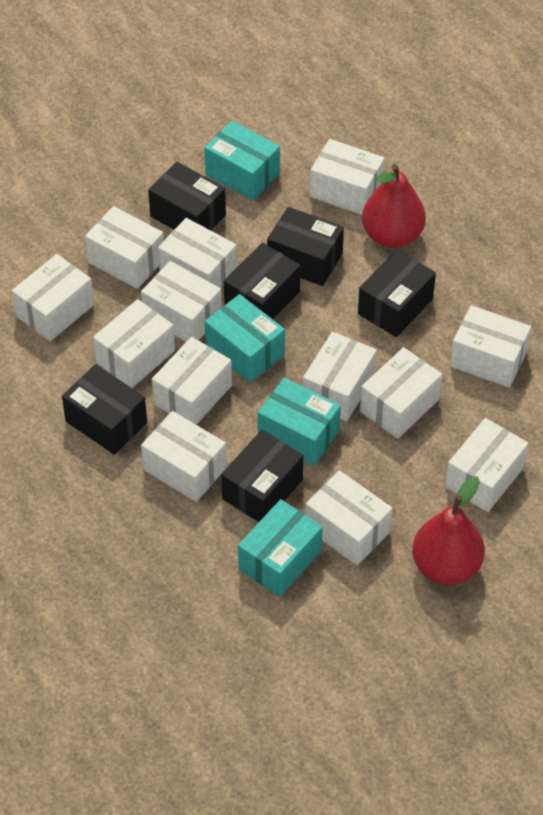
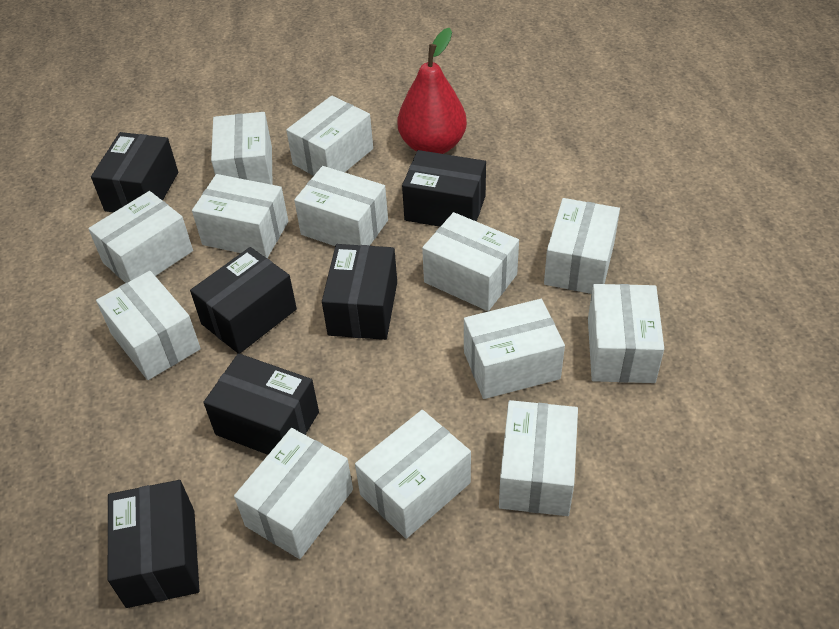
red pear: 2 -> 1
turquoise box: 4 -> 0

